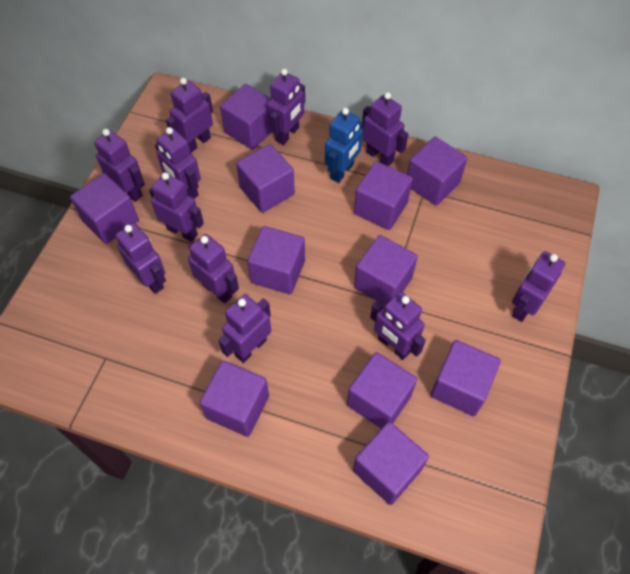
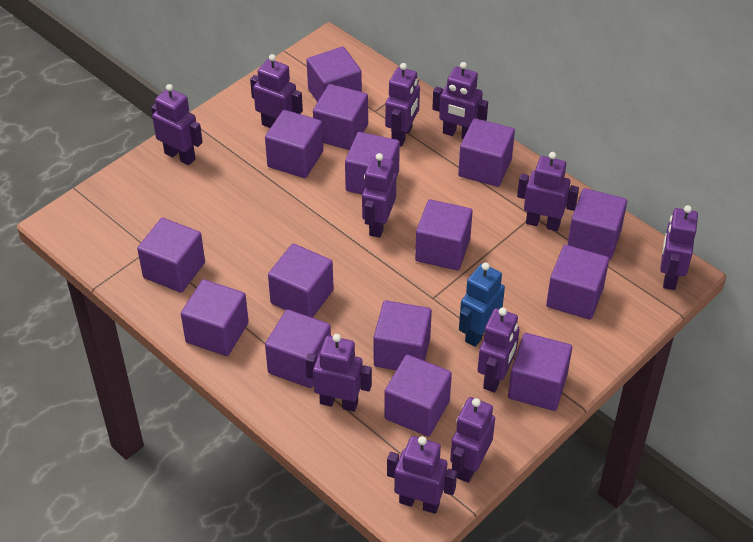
purple cube: 11 -> 15

